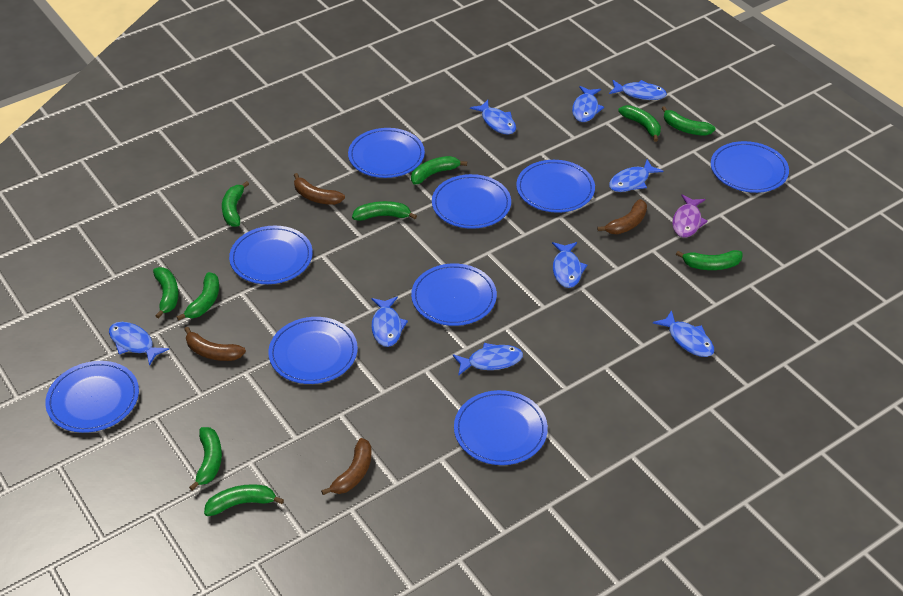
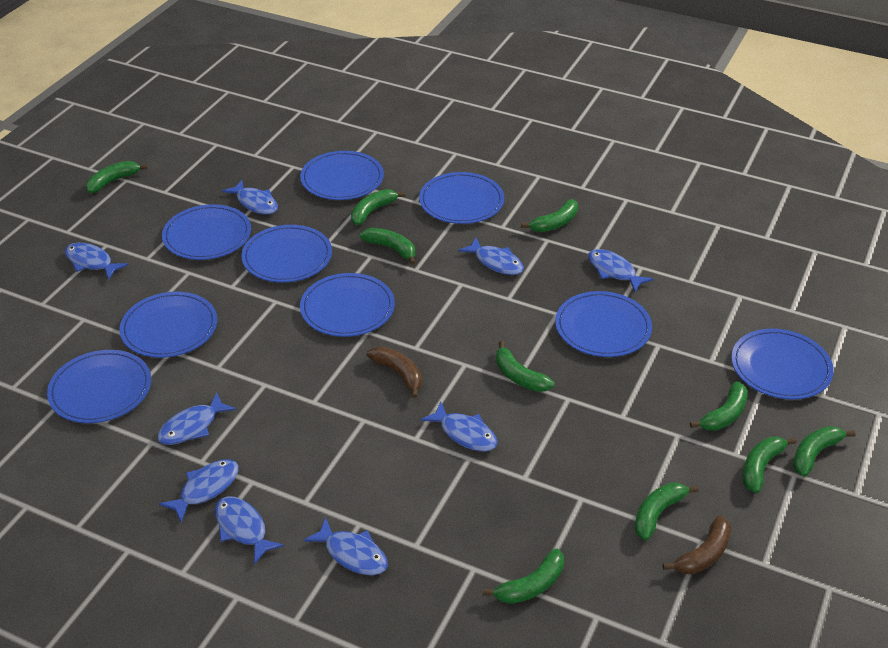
brown banana: 4 -> 2
purple fish: 1 -> 0

